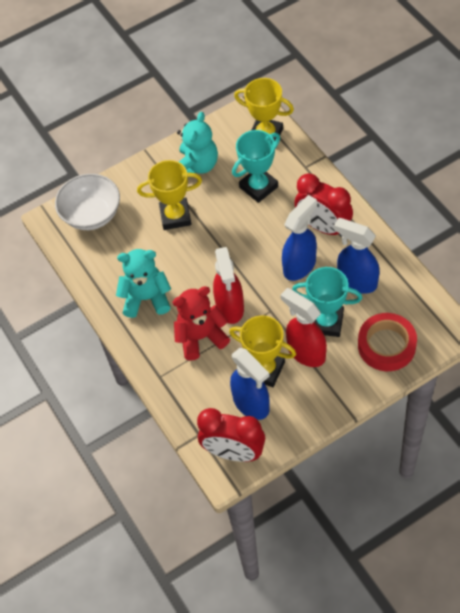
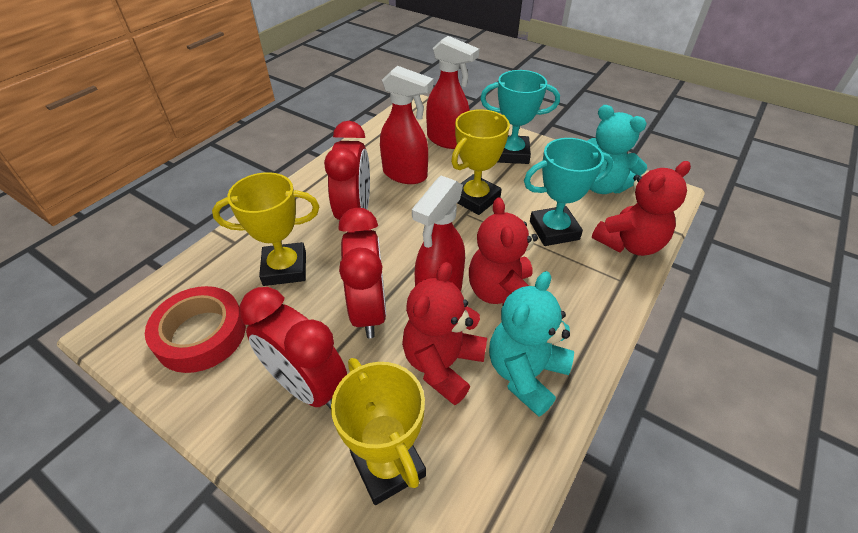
blue spray bottle: 3 -> 0
red clock: 2 -> 3
red spray bottle: 2 -> 3
red teddy bear: 1 -> 3
white bowl: 1 -> 0

